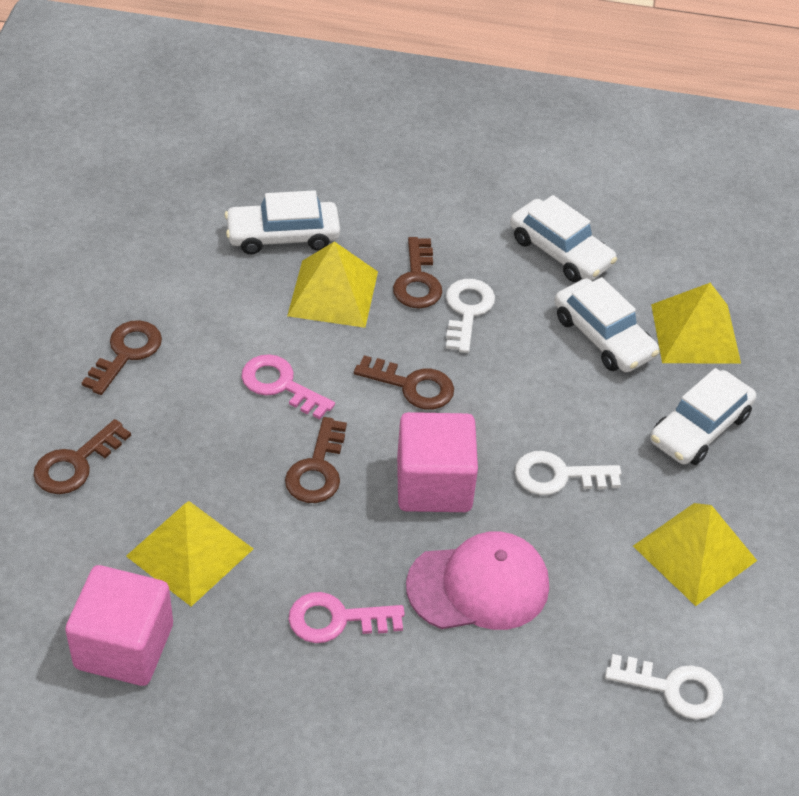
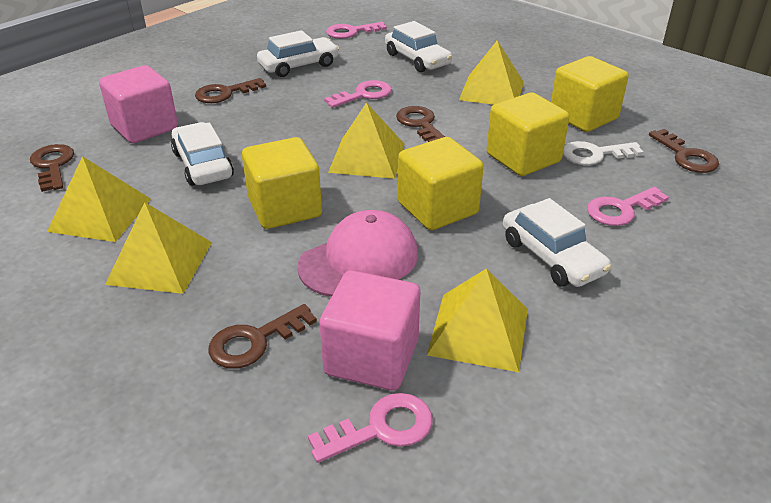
pink key: 2 -> 4
white key: 3 -> 1
yellow cube: 0 -> 4
yellow pyramid: 4 -> 5

